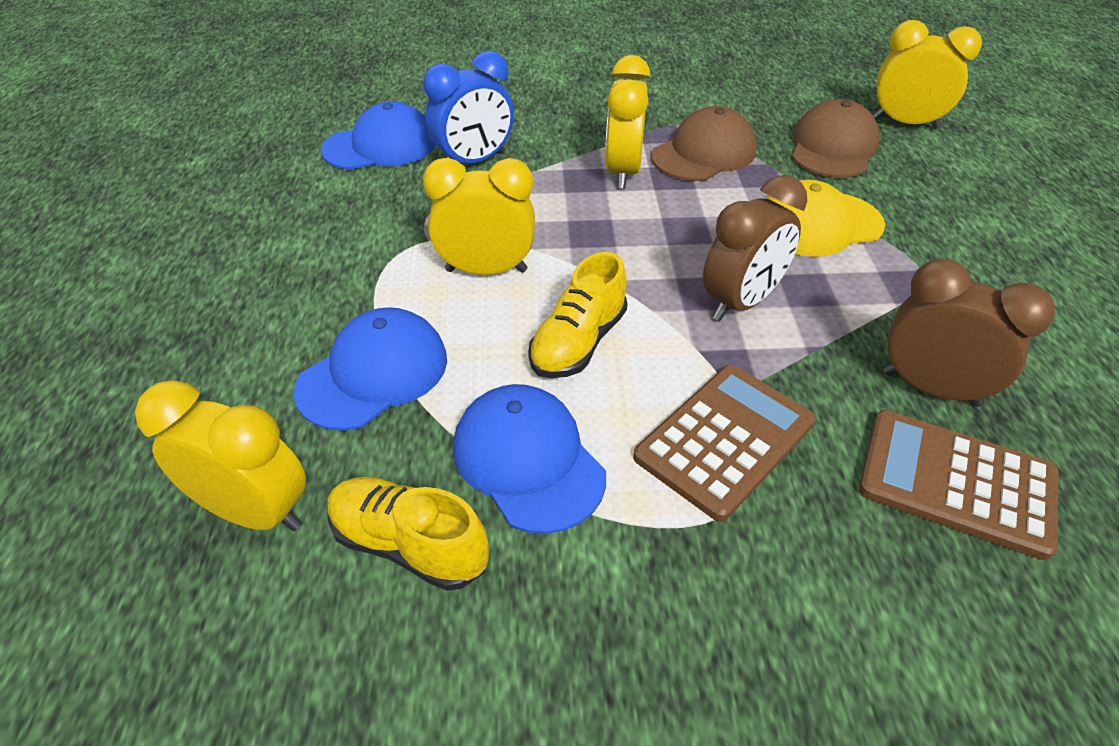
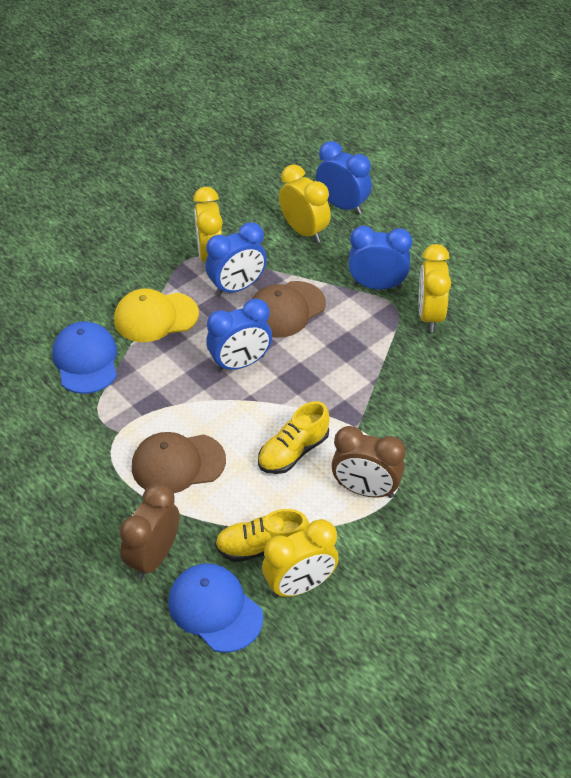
blue cap: 3 -> 2
blue clock: 1 -> 4
brown calculator: 2 -> 0

